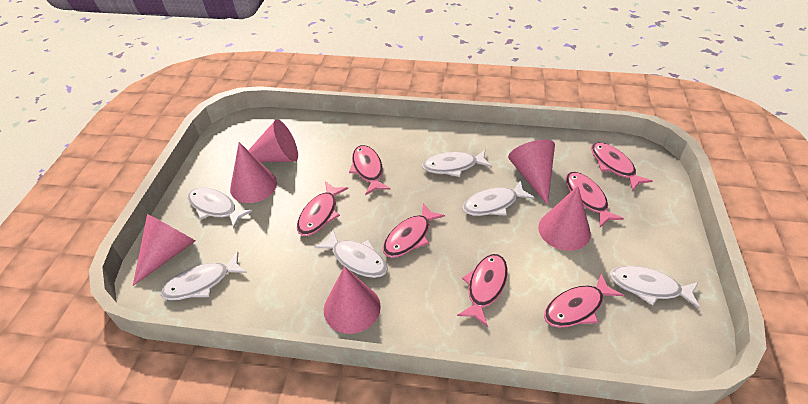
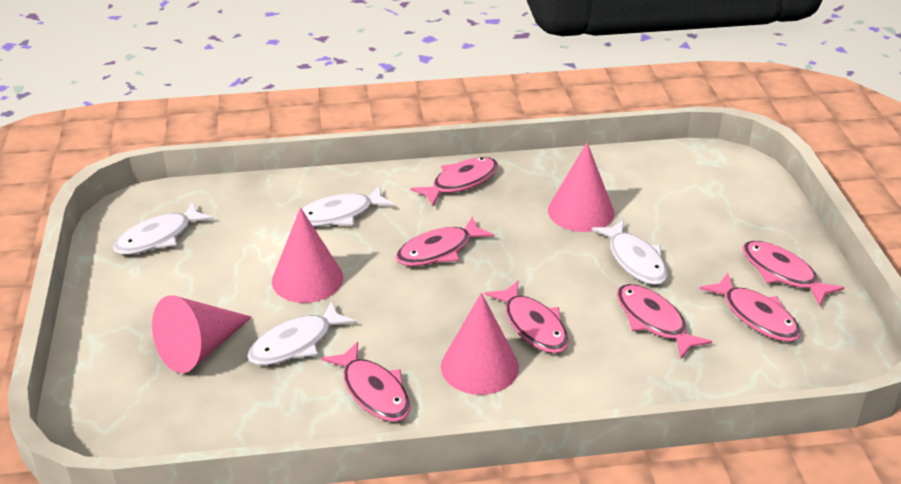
pink cone: 6 -> 4
white fish: 6 -> 4

